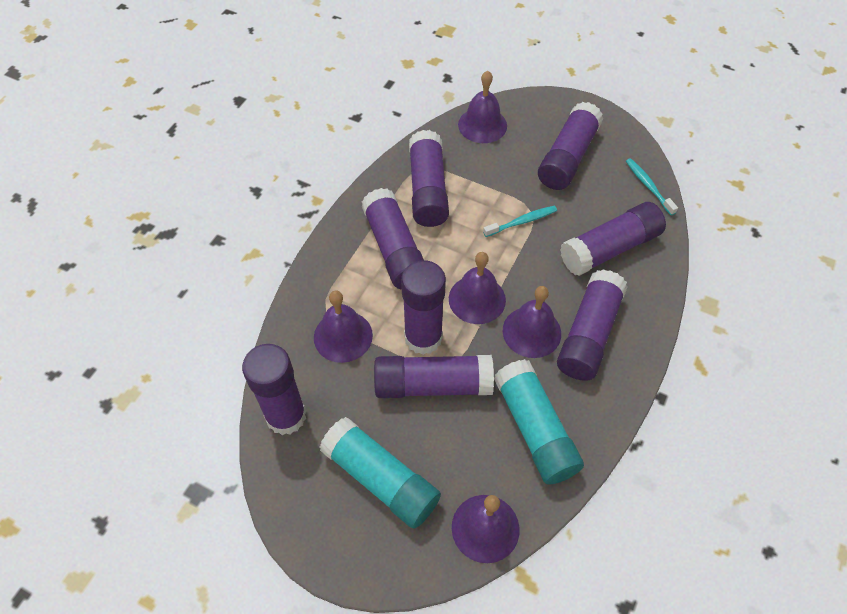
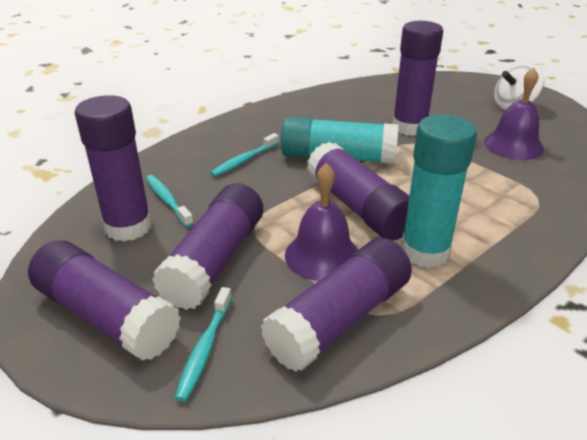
purple bell: 5 -> 2
purple glue stick: 8 -> 6
turquoise toothbrush: 2 -> 3
white spinning top: 0 -> 1

